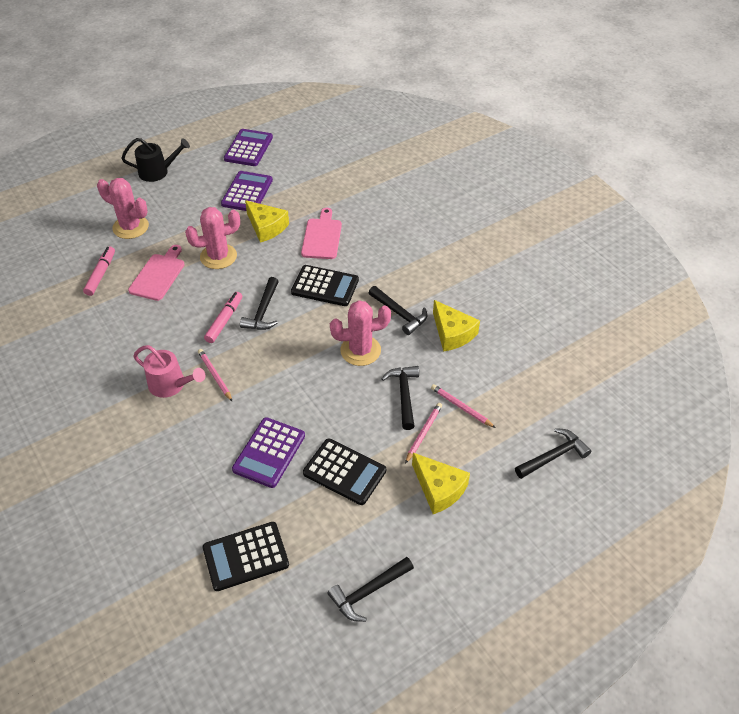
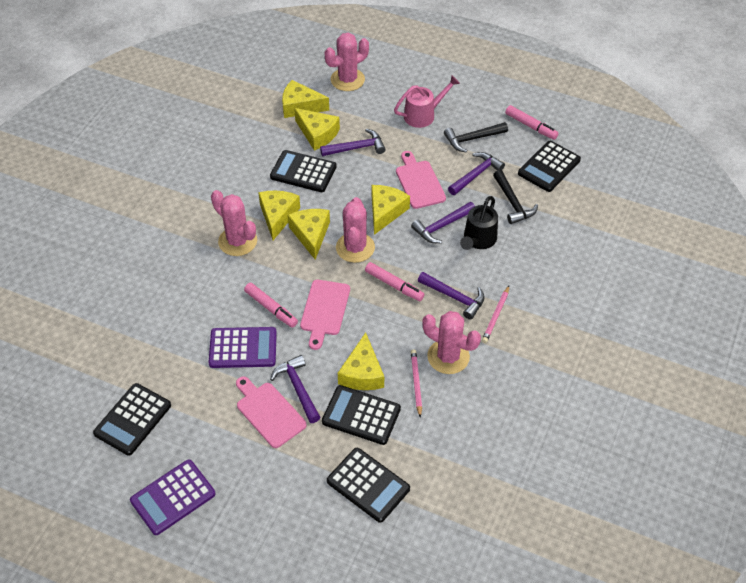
black calculator: 3 -> 5
black hammer: 5 -> 2
pink cactus: 3 -> 4
pink cutting board: 2 -> 3
pink marker: 2 -> 3
pink pencil: 3 -> 2
purple calculator: 3 -> 2
purple hammer: 0 -> 5
yellow cheese: 3 -> 6

